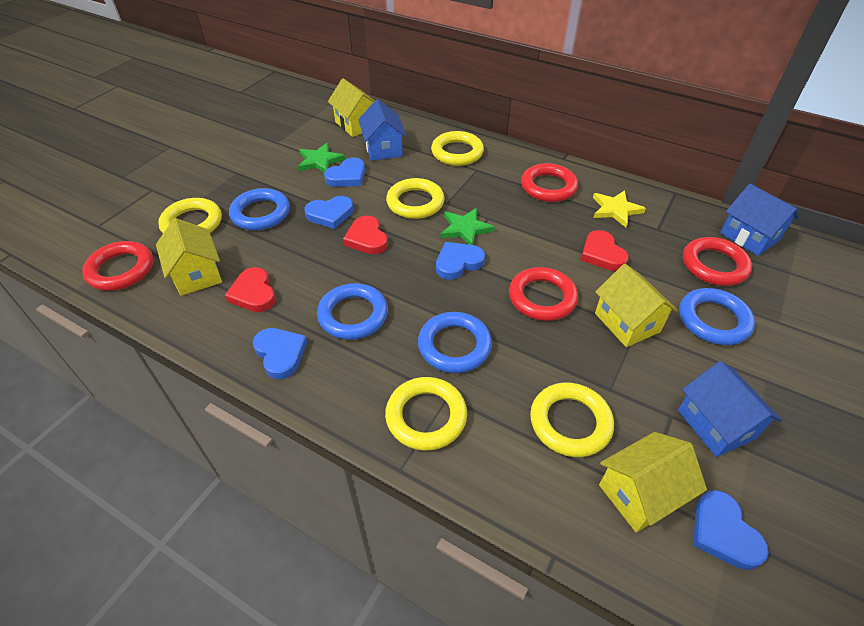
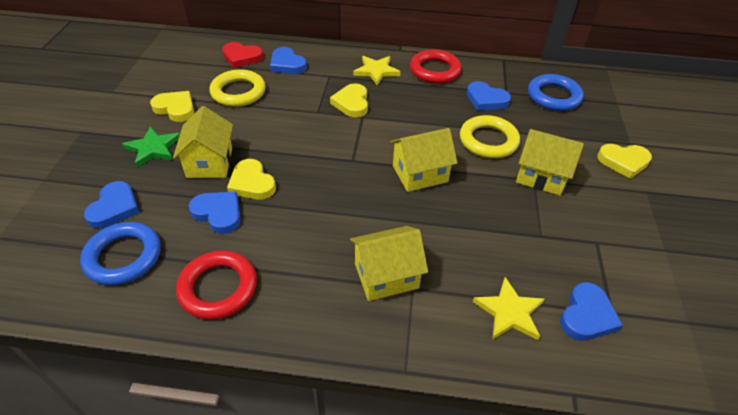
blue house: 3 -> 0
blue ring: 4 -> 2
green star: 2 -> 1
red heart: 3 -> 1
red ring: 4 -> 2
yellow heart: 0 -> 4
yellow ring: 5 -> 2
yellow star: 1 -> 2

